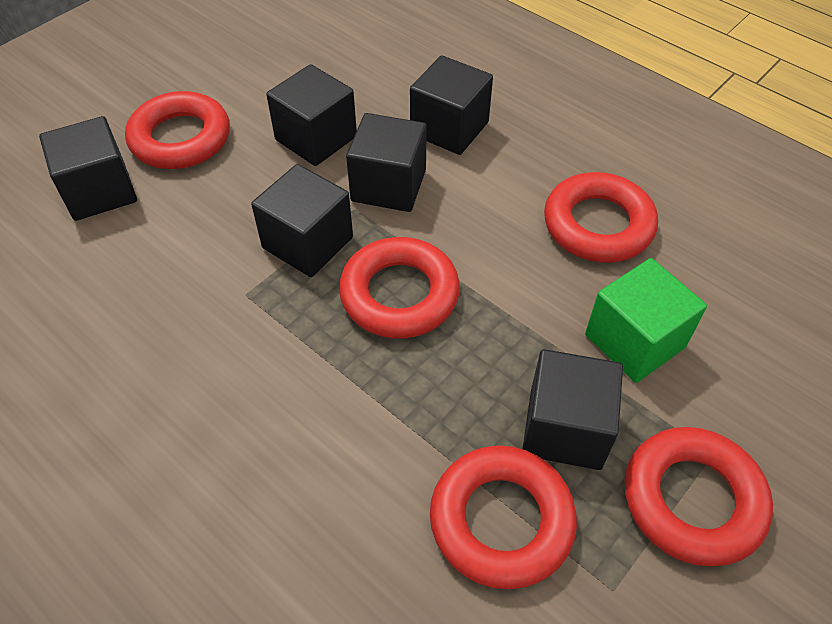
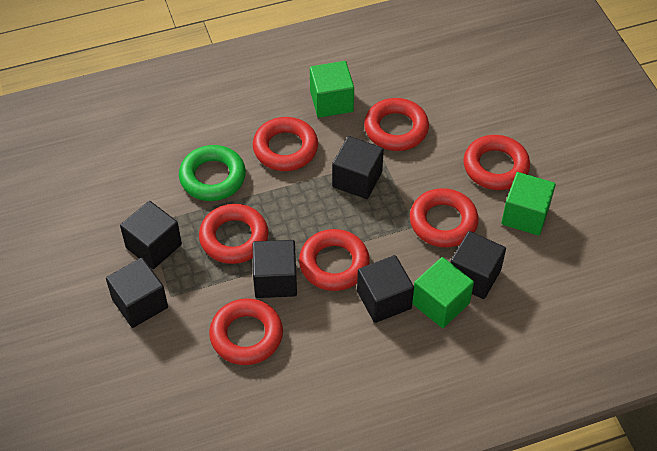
green cube: 1 -> 3
green ring: 0 -> 1
red ring: 5 -> 7

